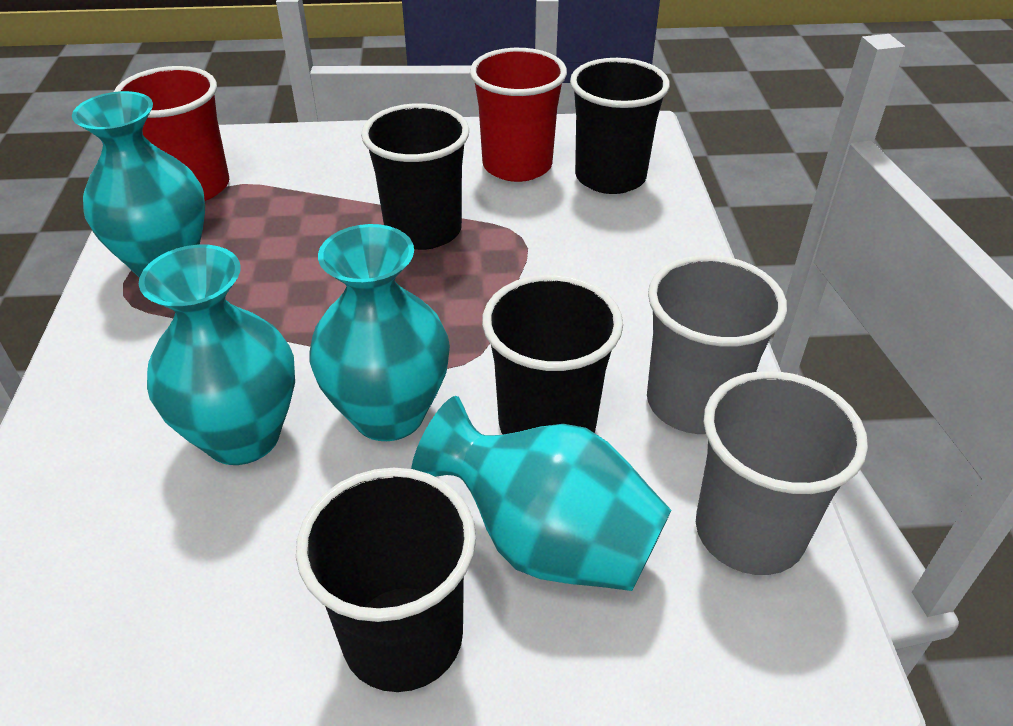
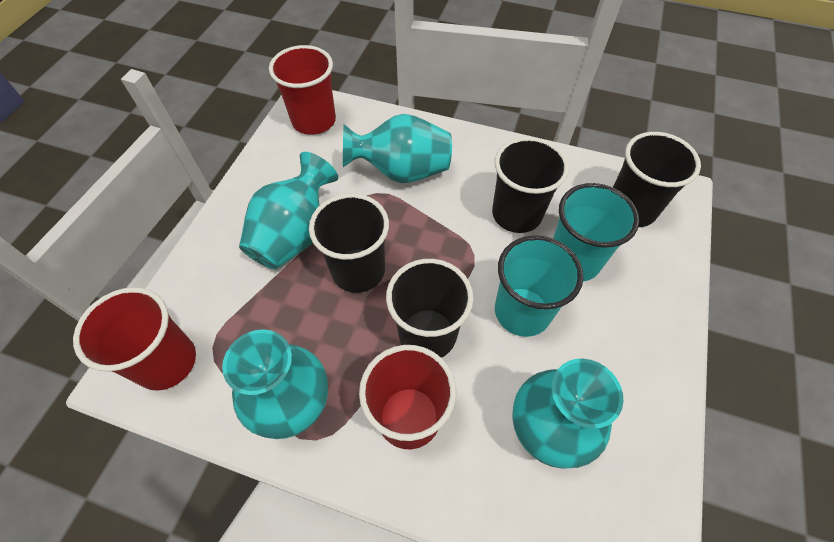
grey cup: 2 -> 0
red cup: 2 -> 3
turquoise cup: 0 -> 2

